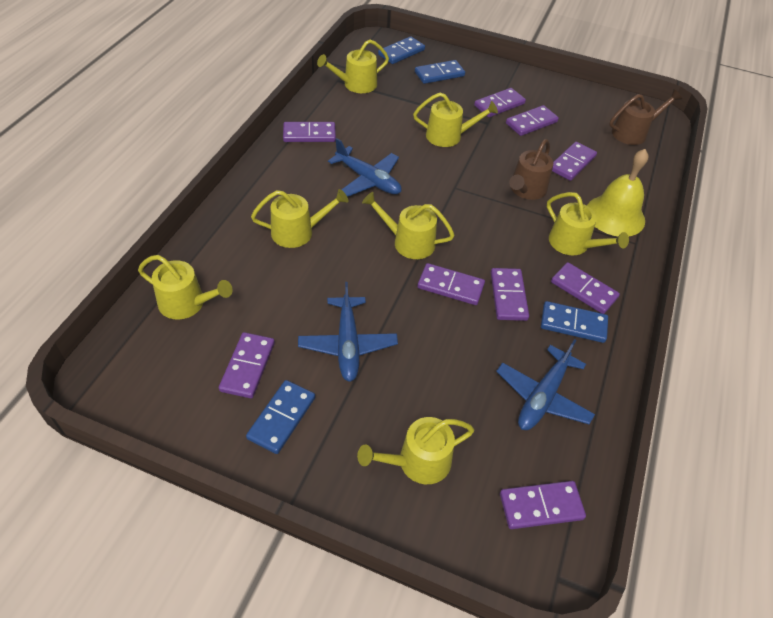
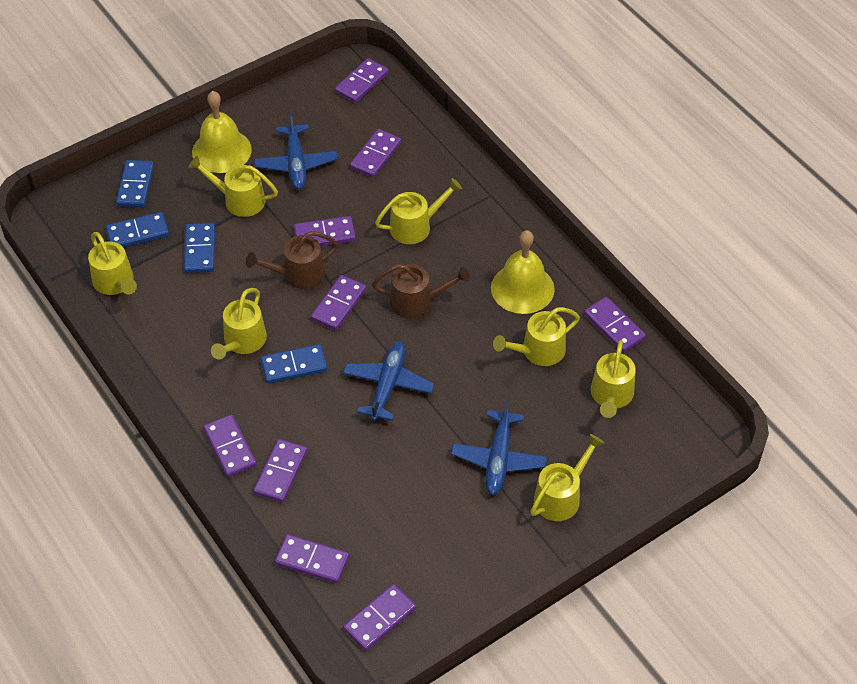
yellow bell: 1 -> 2

